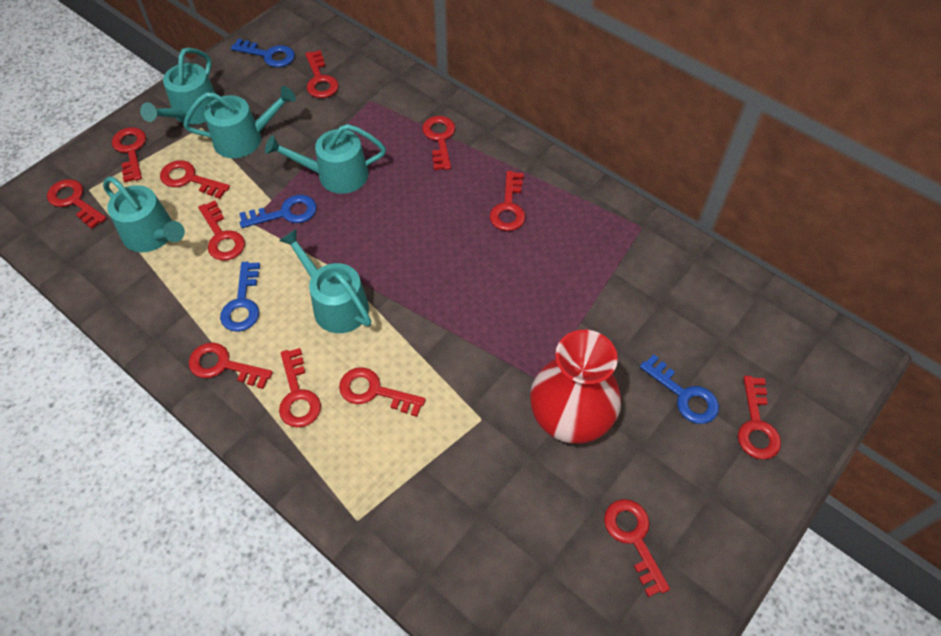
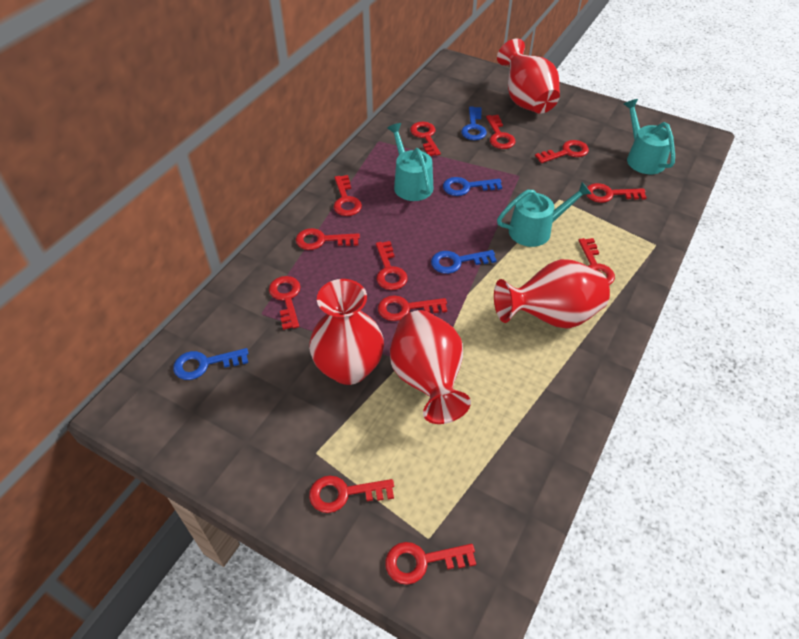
red vase: 1 -> 4
turquoise watering can: 5 -> 3

